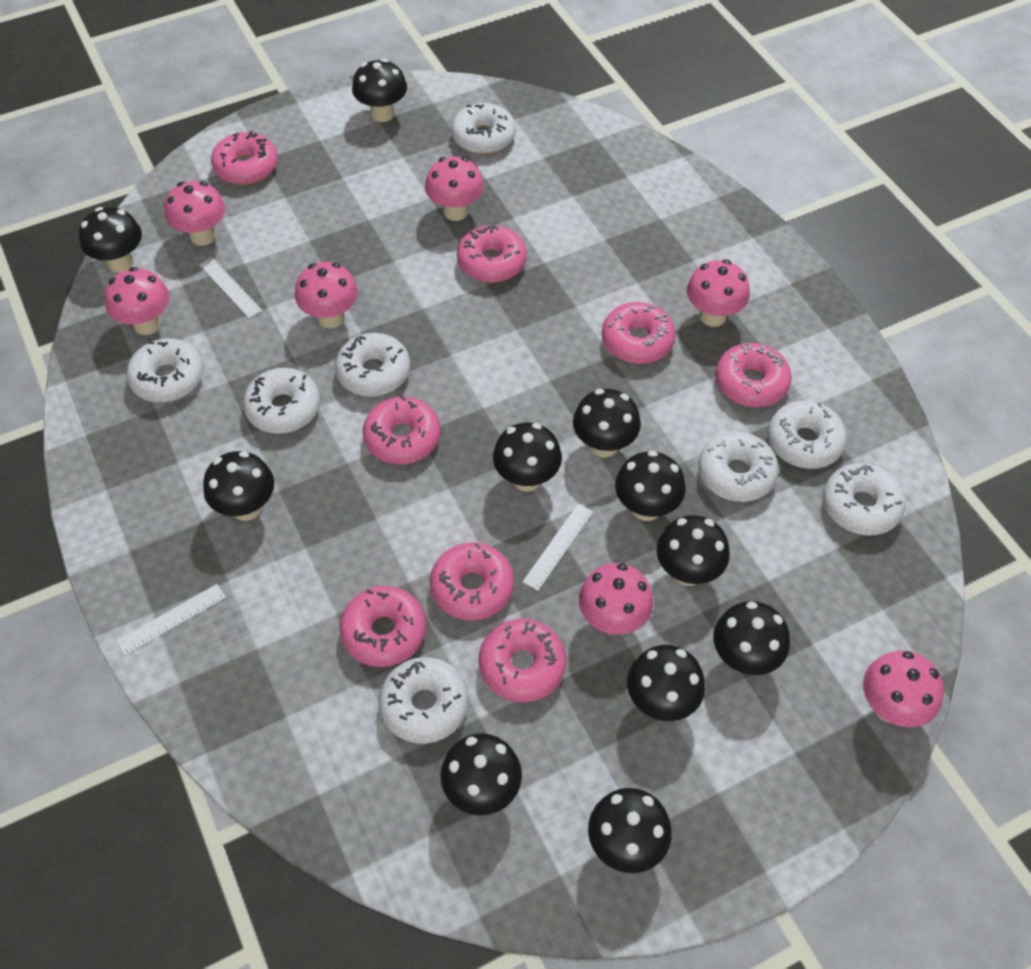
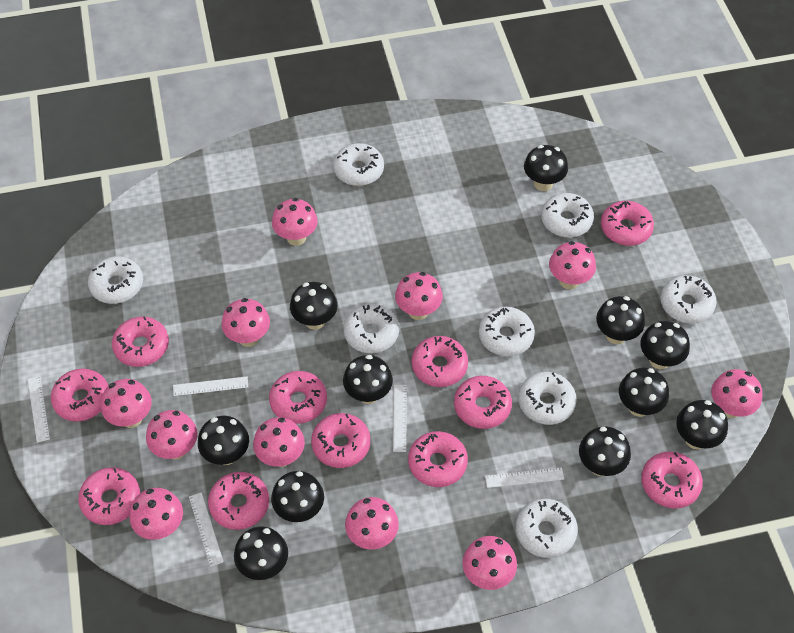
pink donut: 8 -> 11
pink mushroom: 7 -> 11
white ruler: 3 -> 5

